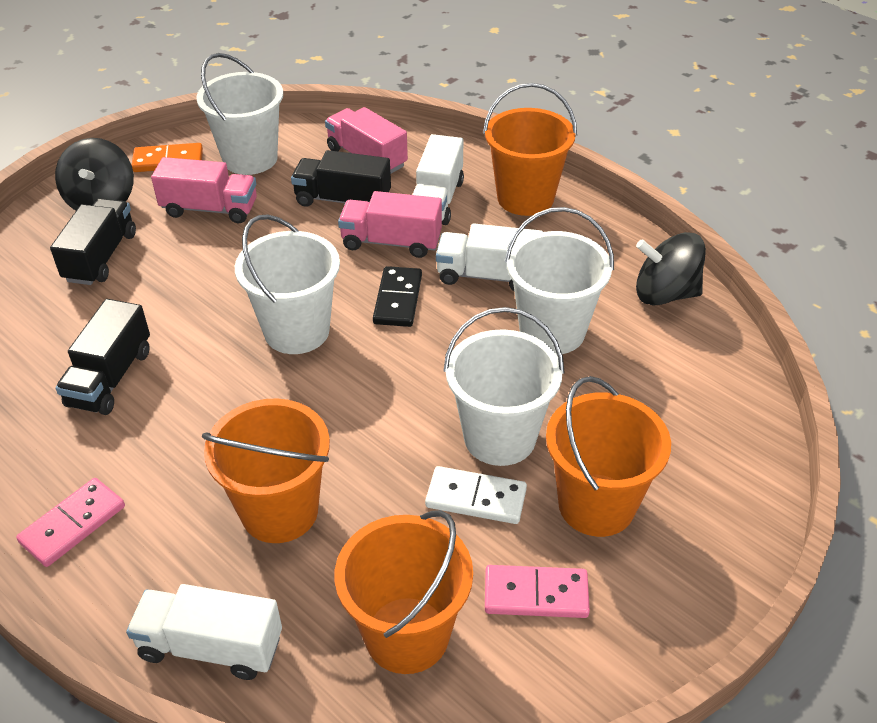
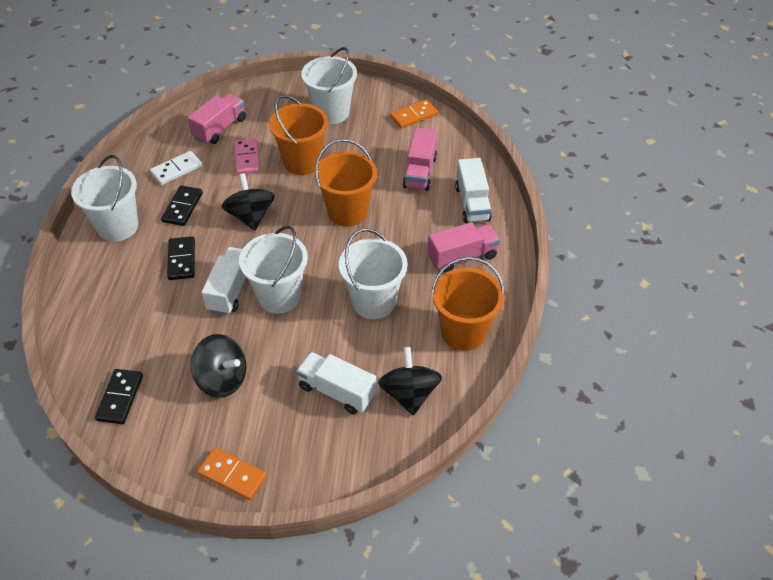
black domino: 1 -> 3
black spinning top: 2 -> 3
black truck: 3 -> 0
orange bucket: 4 -> 3
orange domino: 1 -> 2
pink domino: 2 -> 1

